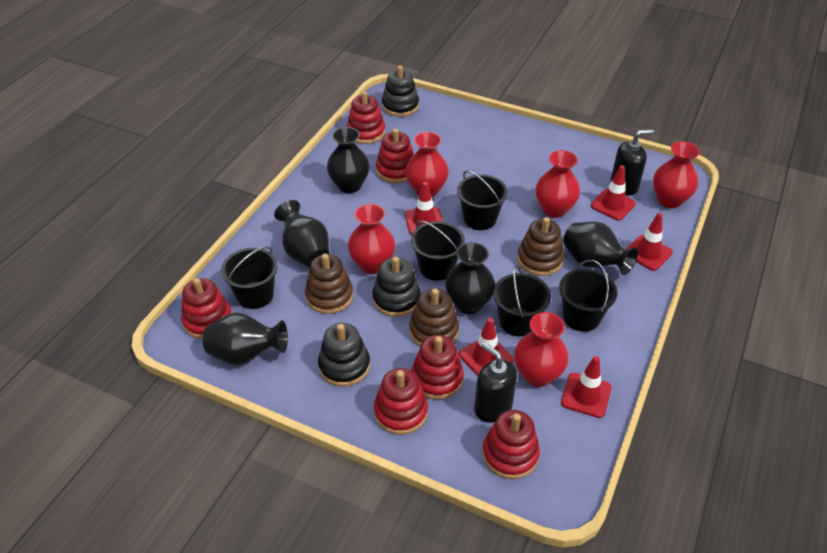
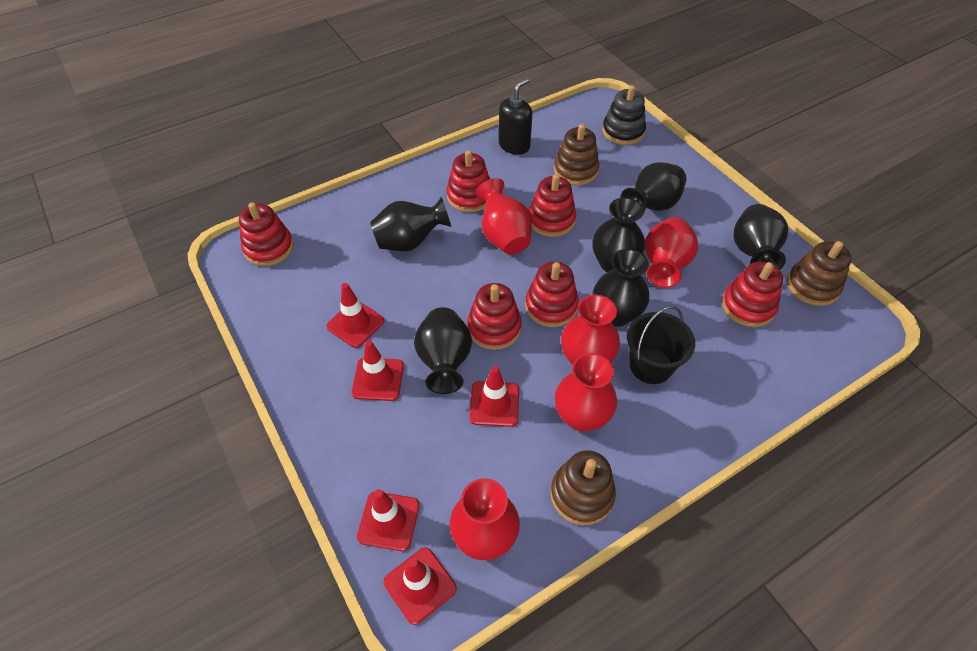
black bucket: 5 -> 1
black soap dispenser: 2 -> 1
black stacking toy: 3 -> 1
black vase: 5 -> 6

